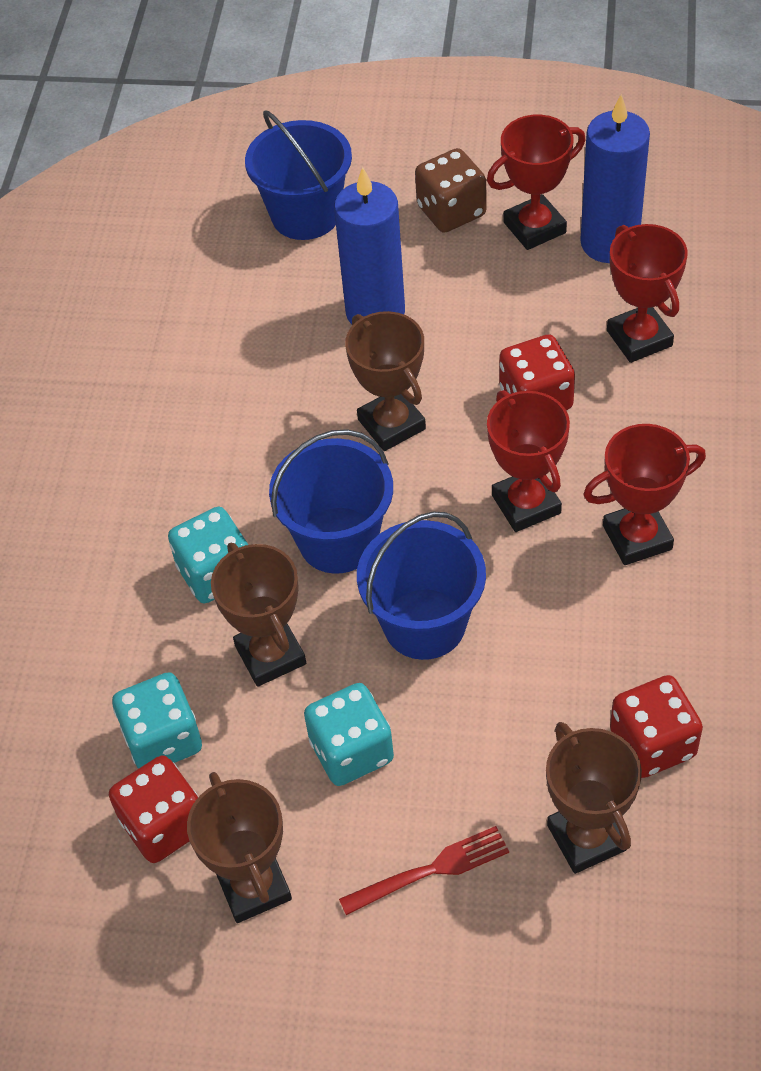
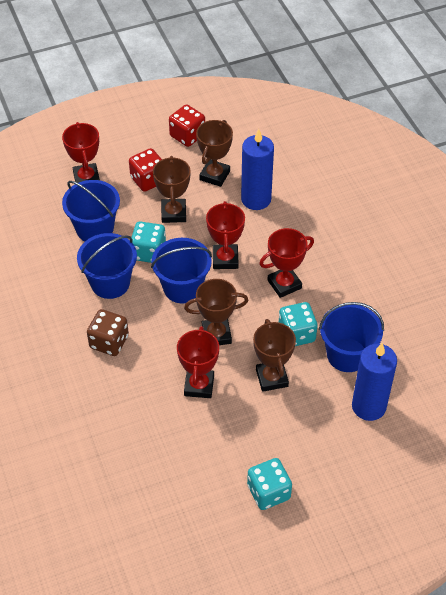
blue bucket: 3 -> 4
red dice: 3 -> 2
red fork: 1 -> 0

